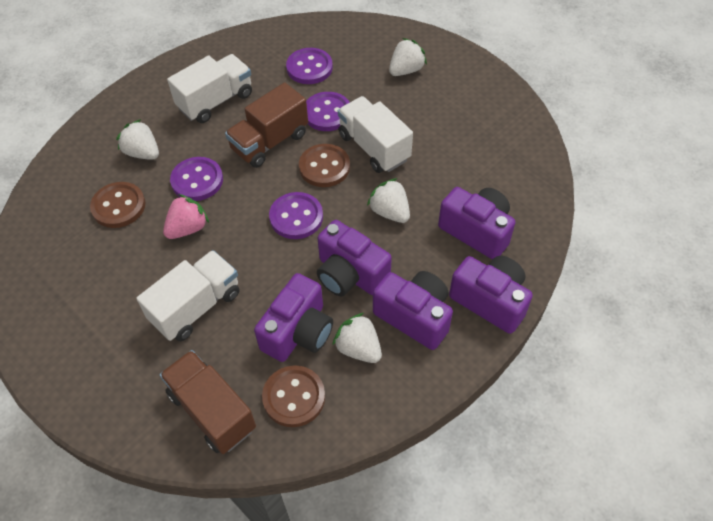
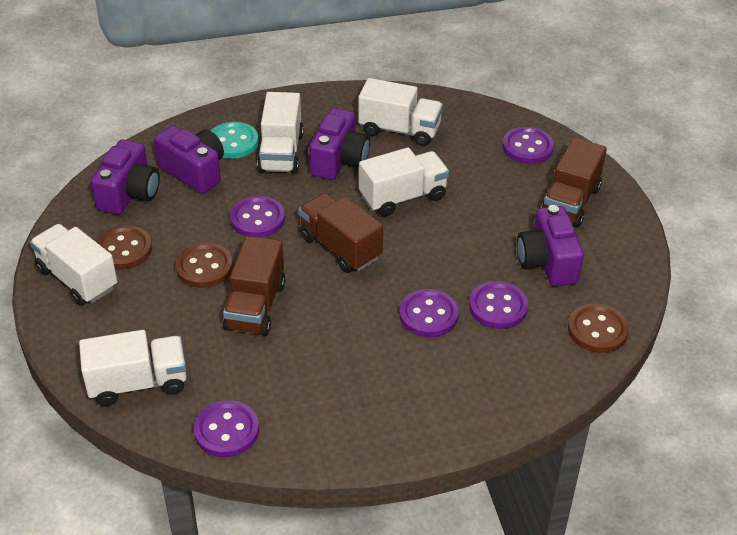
brown truck: 2 -> 3
pink strawberry: 1 -> 0
purple button: 4 -> 5
purple camera: 5 -> 4
turquoise button: 0 -> 1
white strawberry: 4 -> 0
white truck: 3 -> 5

